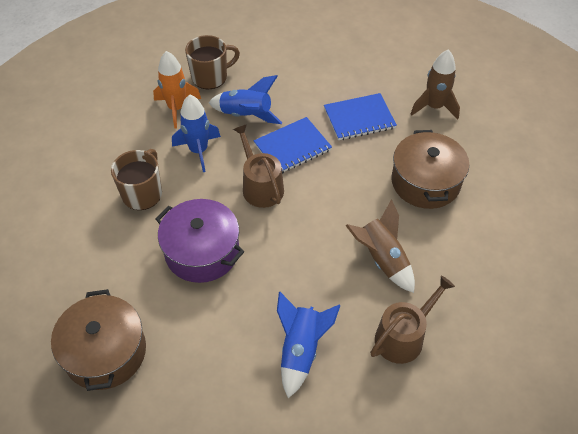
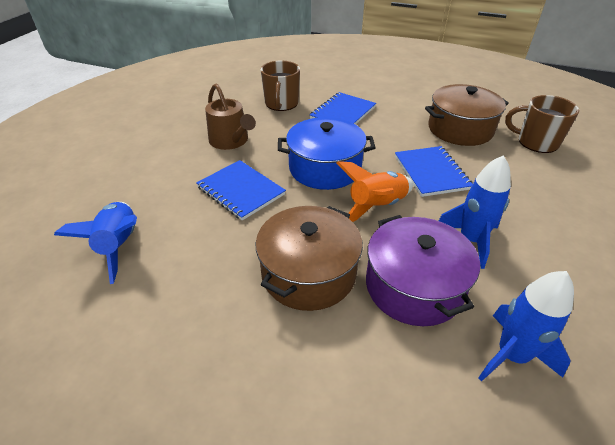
blue notebook: 2 -> 3
blue pot: 0 -> 1
brown rocket: 2 -> 0
brown watering can: 2 -> 1

